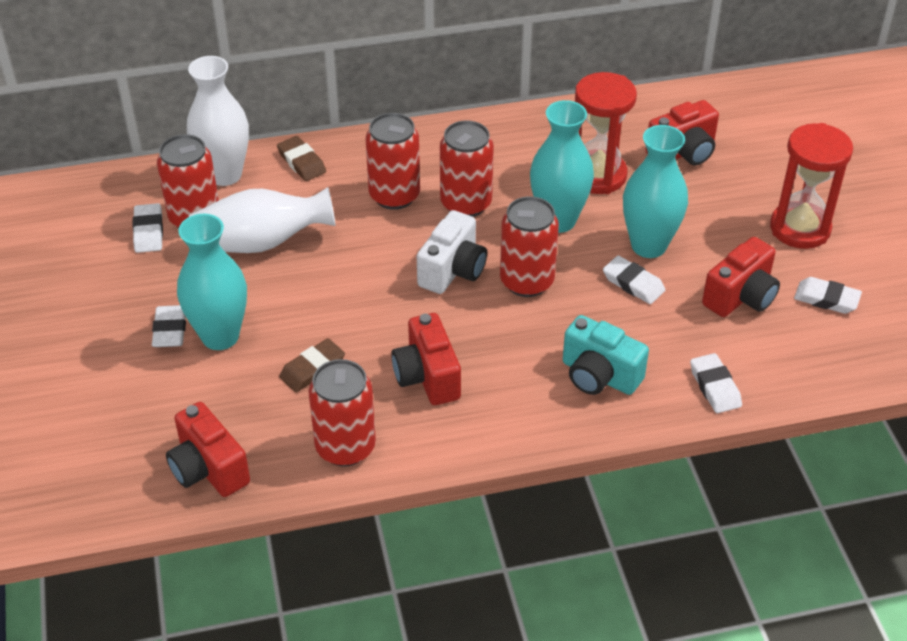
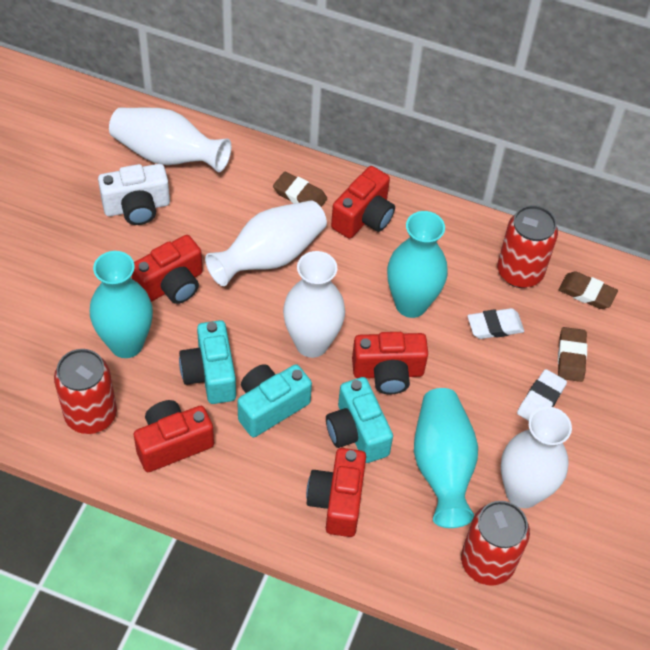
brown eraser: 2 -> 3
red camera: 4 -> 5
red can: 5 -> 3
red hourglass: 2 -> 0
turquoise camera: 1 -> 3
white eraser: 5 -> 2
white vase: 2 -> 4

